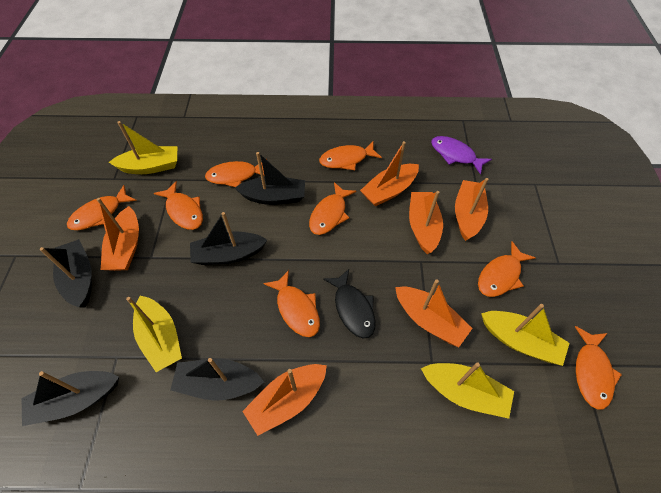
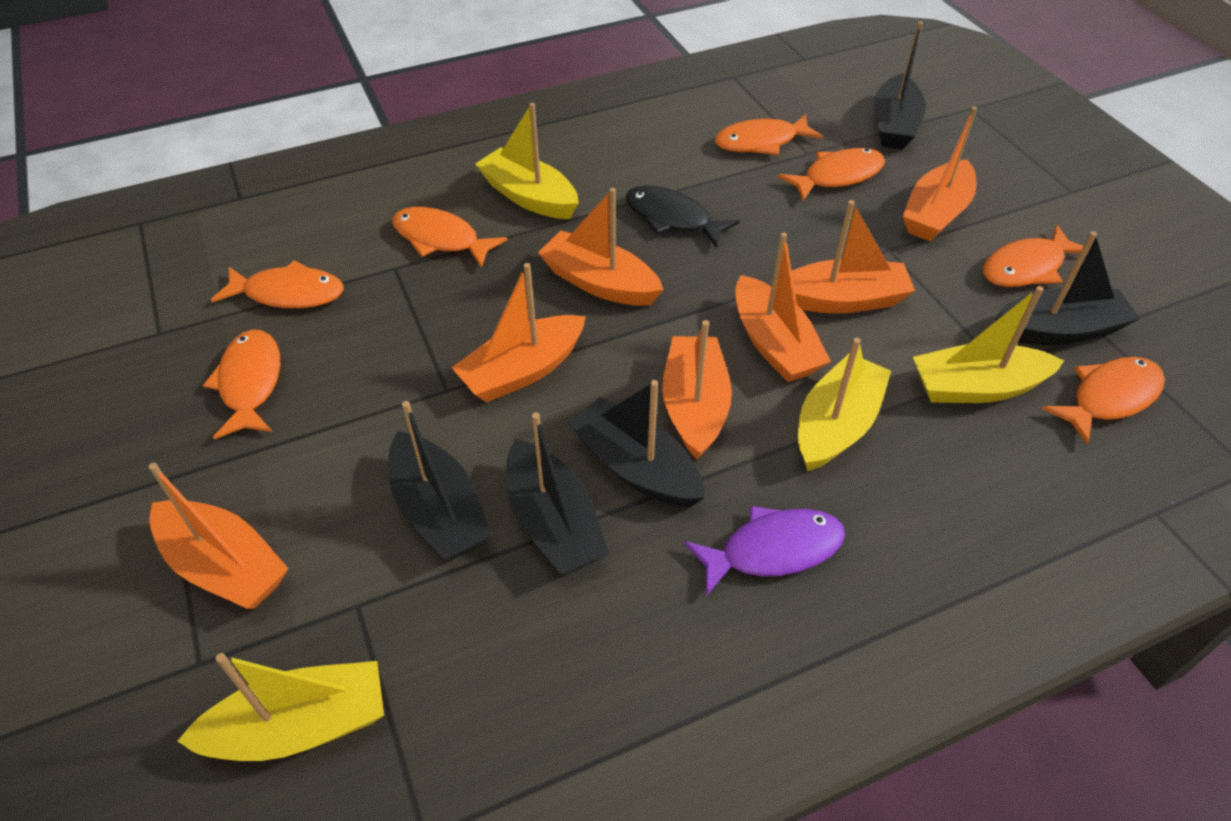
orange boat: 6 -> 7
orange fish: 8 -> 7

